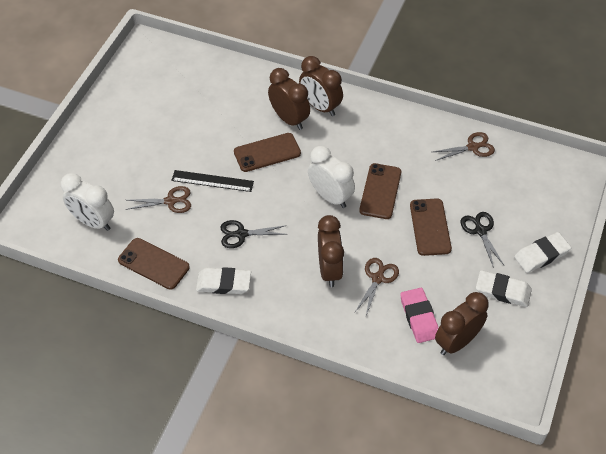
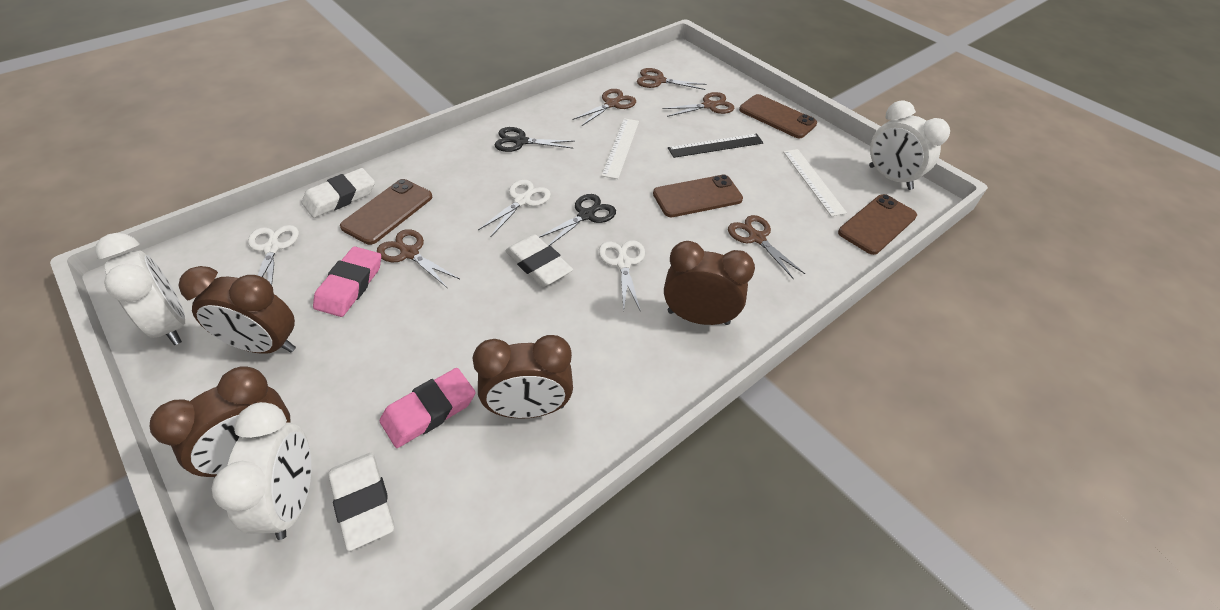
brown scissors: 3 -> 5
pink eraser: 1 -> 2
white clock: 2 -> 3
white ruler: 0 -> 2
white scissors: 0 -> 3

